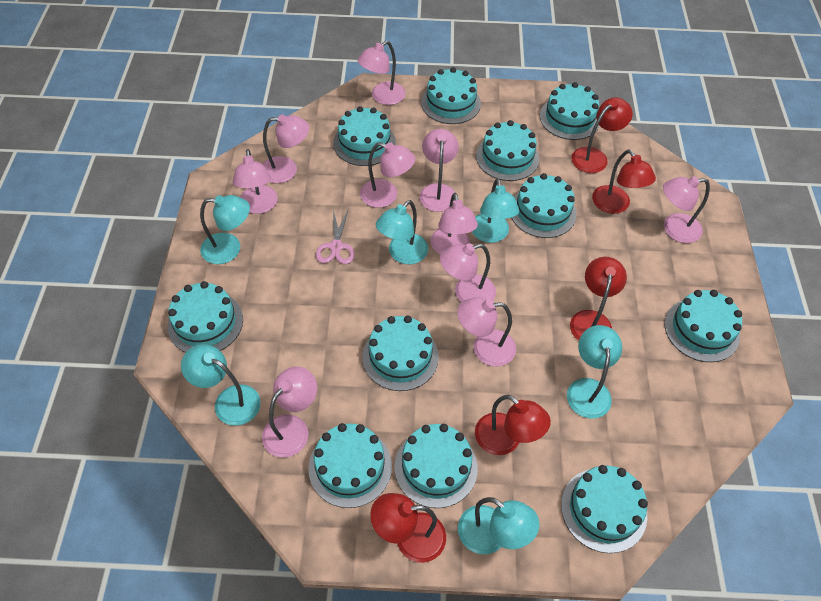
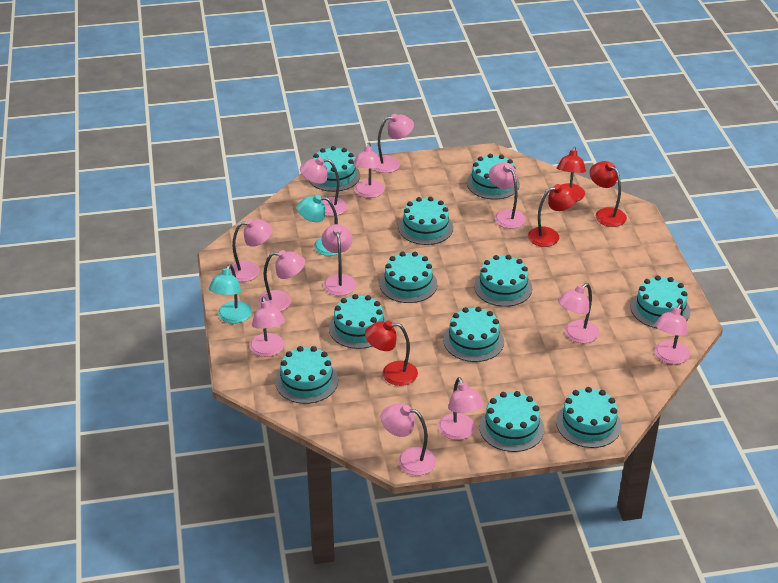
pink lamp: 10 -> 12
pink scissors: 1 -> 0
red lamp: 5 -> 4
turquoise lamp: 6 -> 2

